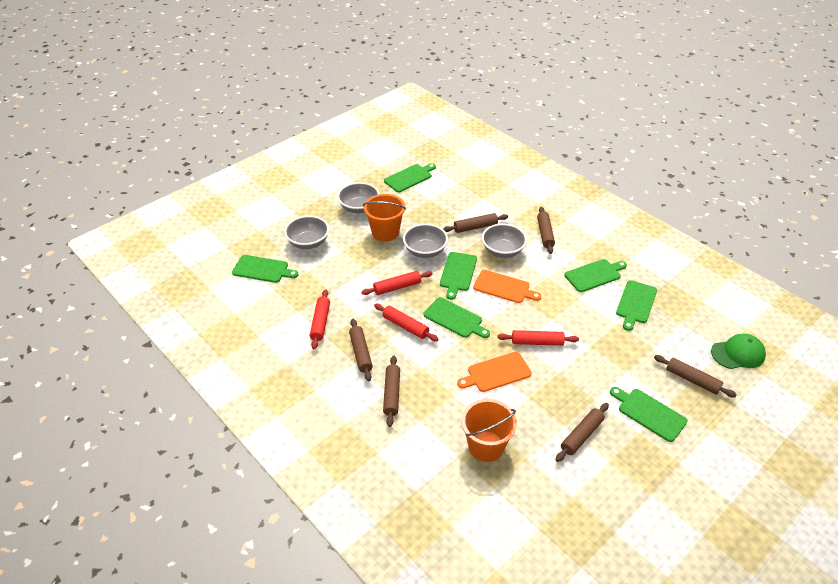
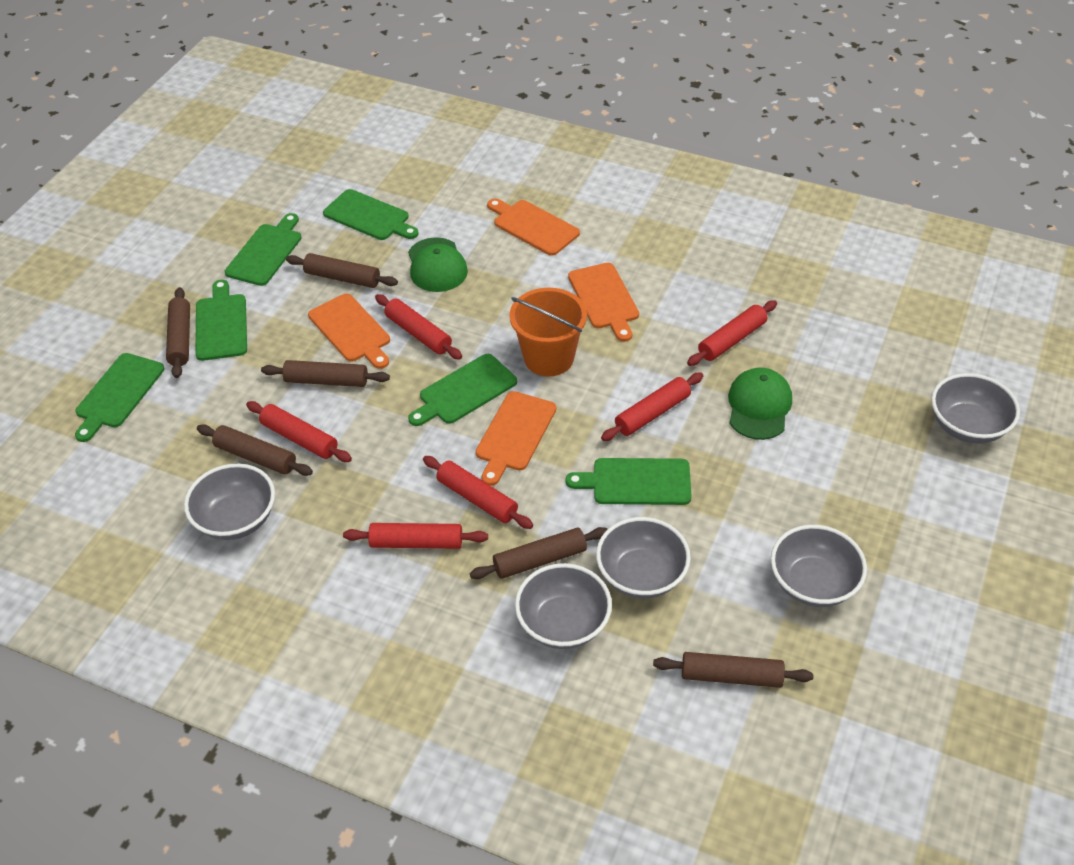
green cap: 1 -> 2
green cutting board: 7 -> 6
grey bowl: 4 -> 5
orange bucket: 2 -> 1
orange cutting board: 2 -> 4
red rolling pin: 4 -> 6

